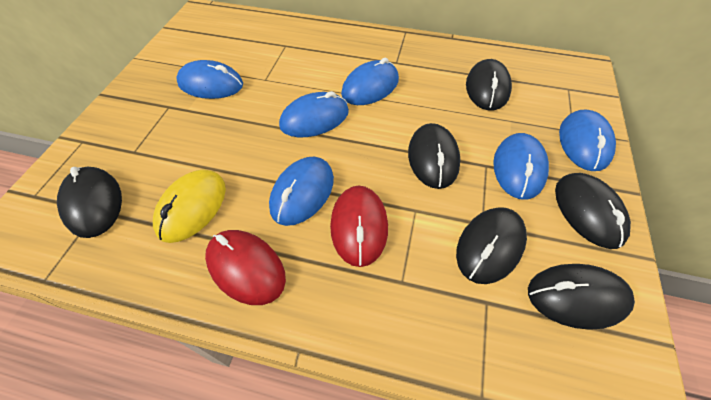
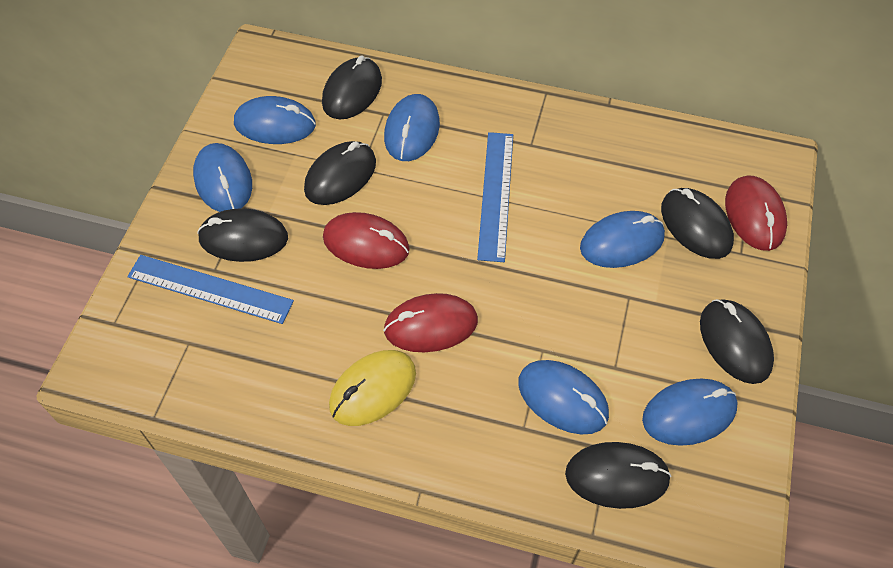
blue ruler: 0 -> 2
red mouse: 2 -> 3

